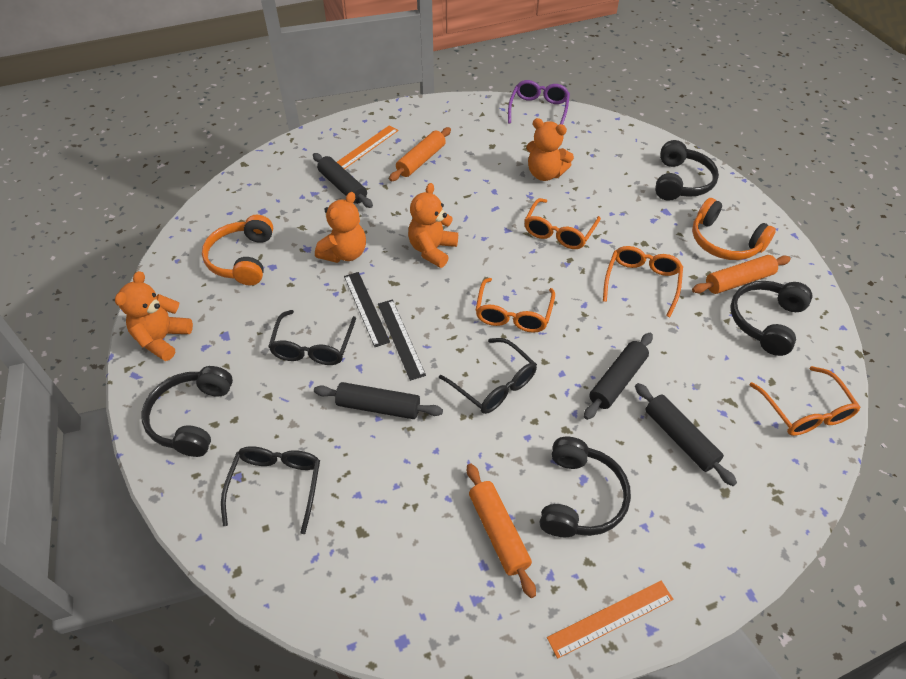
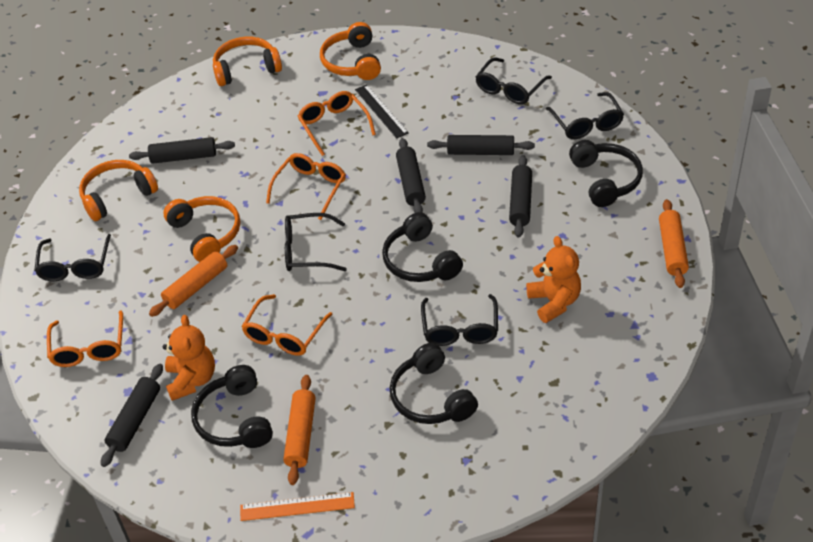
black glasses: 3 -> 5
black rolling pin: 4 -> 5
black ruler: 2 -> 1
orange headphones: 2 -> 4
orange ruler: 2 -> 1
orange teddy bear: 4 -> 2
purple glasses: 1 -> 0

